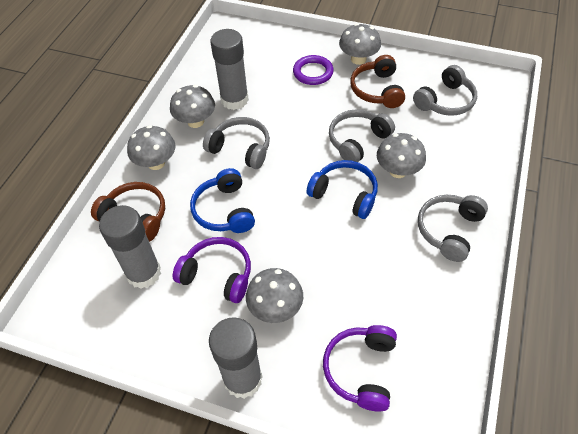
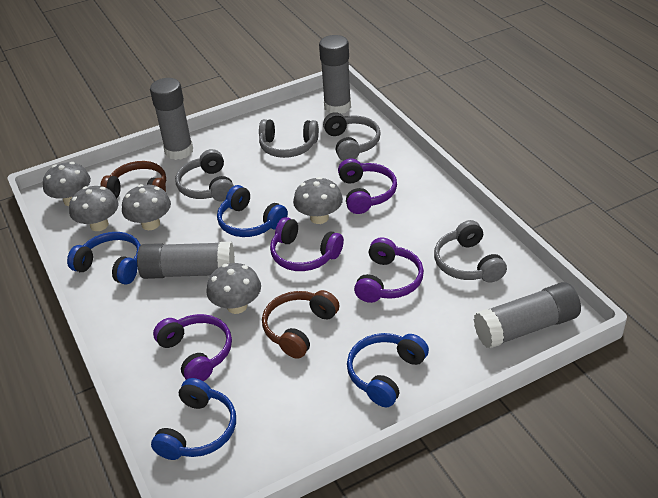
blue headphones: 2 -> 4
grey glue stick: 3 -> 4
purple headphones: 2 -> 4
purple ring: 1 -> 0

